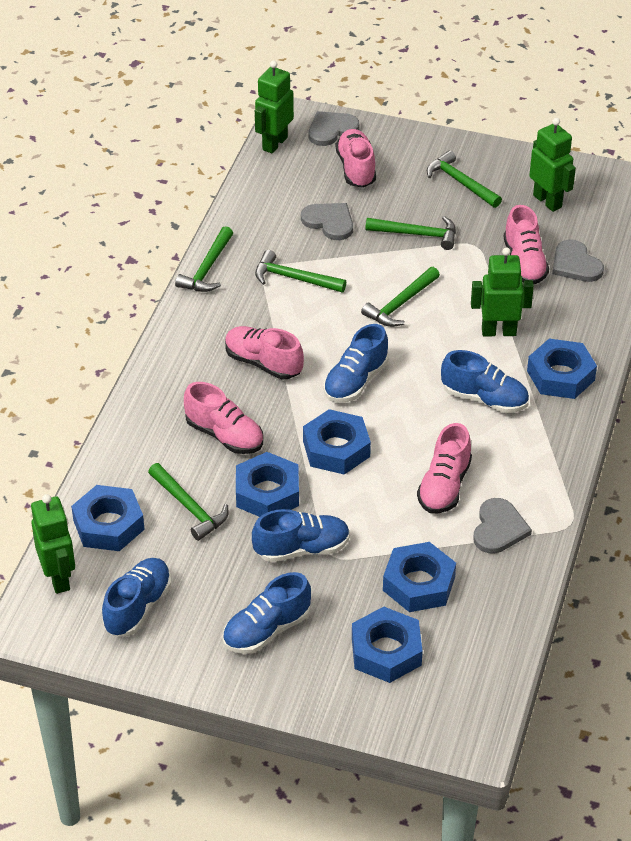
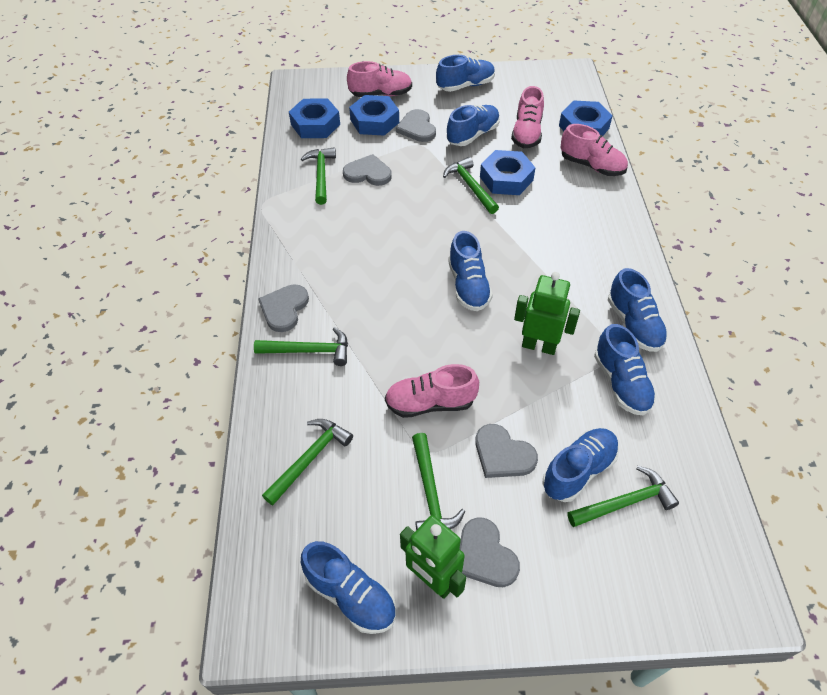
blue nut: 6 -> 4
blue shoe: 5 -> 7
green robot: 4 -> 2
grey heart: 4 -> 5
pink shoe: 5 -> 4

